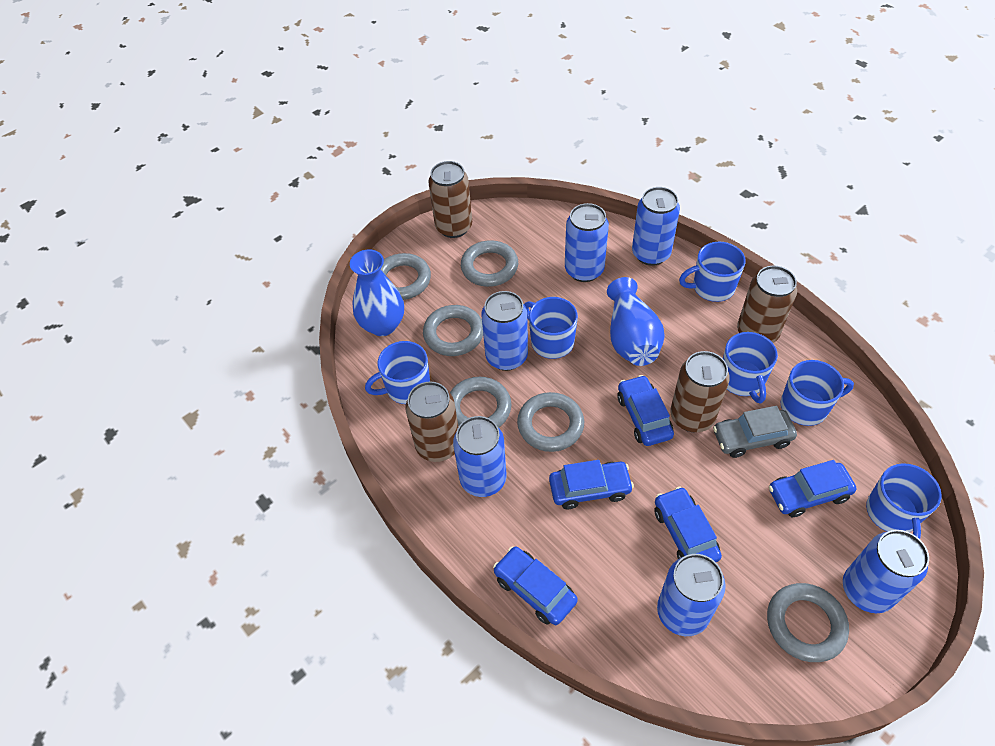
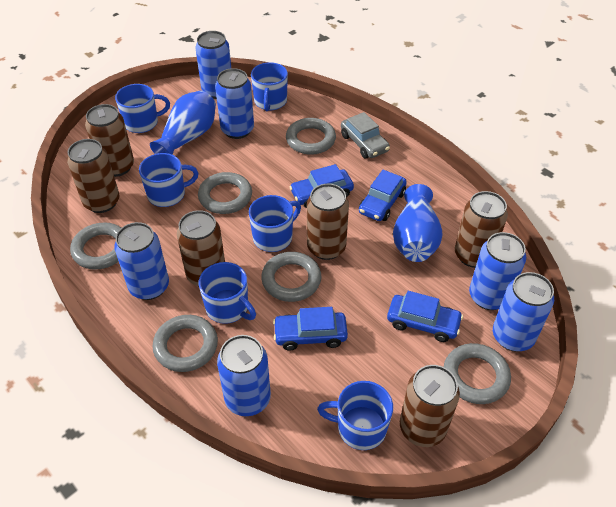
blue car: 5 -> 4
brown can: 4 -> 6

